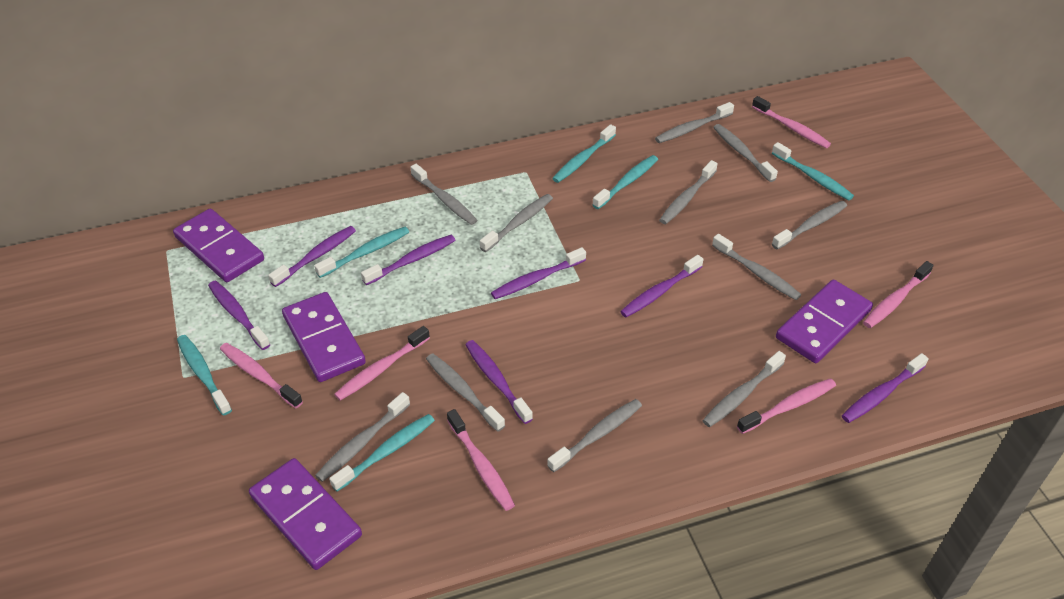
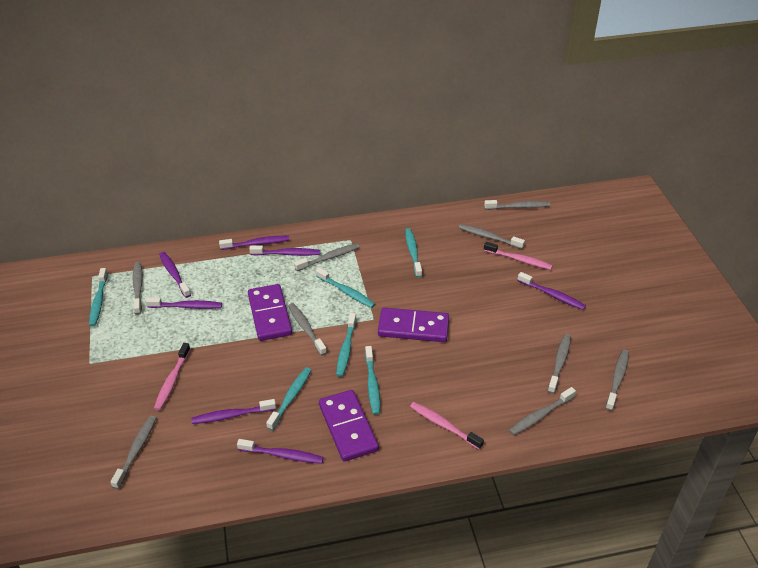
grey toothbrush: 11 -> 9
pink toothbrush: 6 -> 3
purple domino: 4 -> 3

